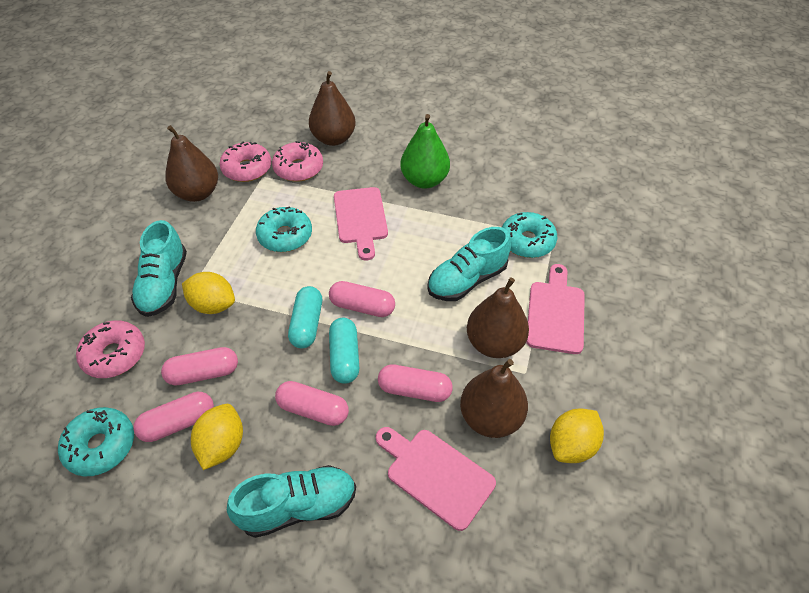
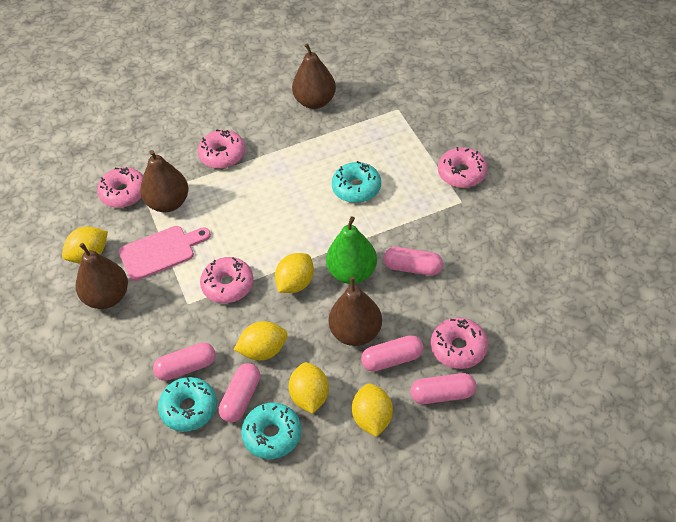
pink cutting board: 3 -> 1
pink donut: 3 -> 5
turquoise capsule: 2 -> 0
turquoise shoe: 3 -> 0
yellow lemon: 3 -> 5

